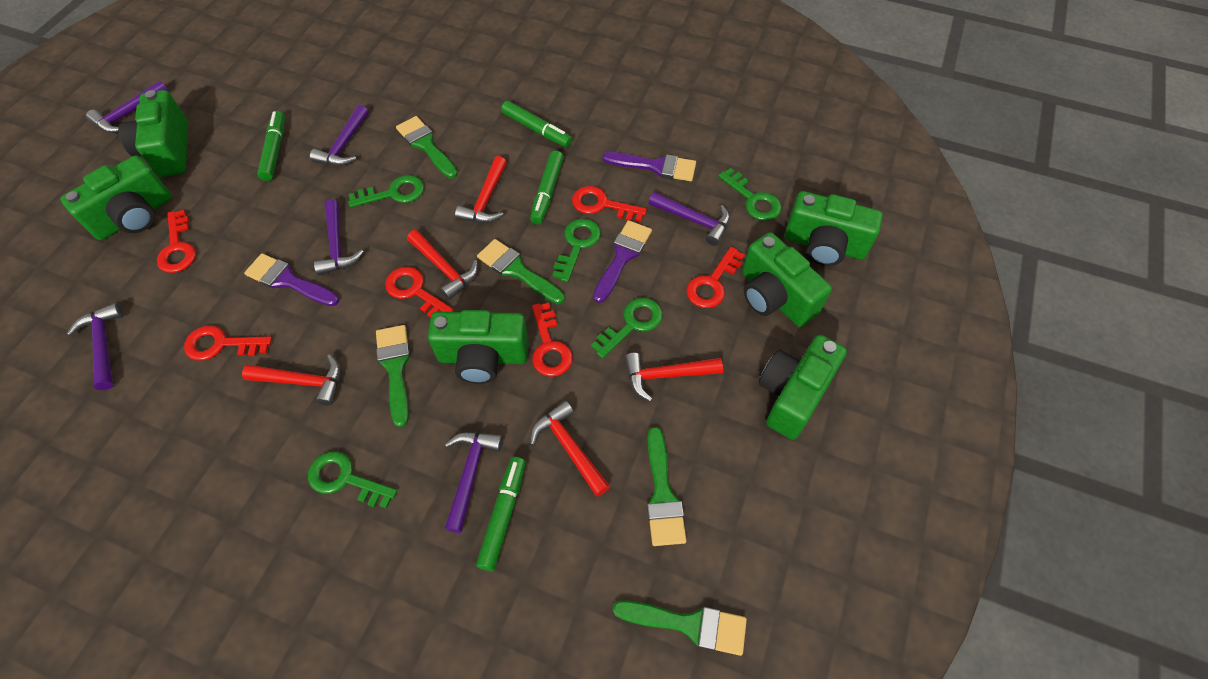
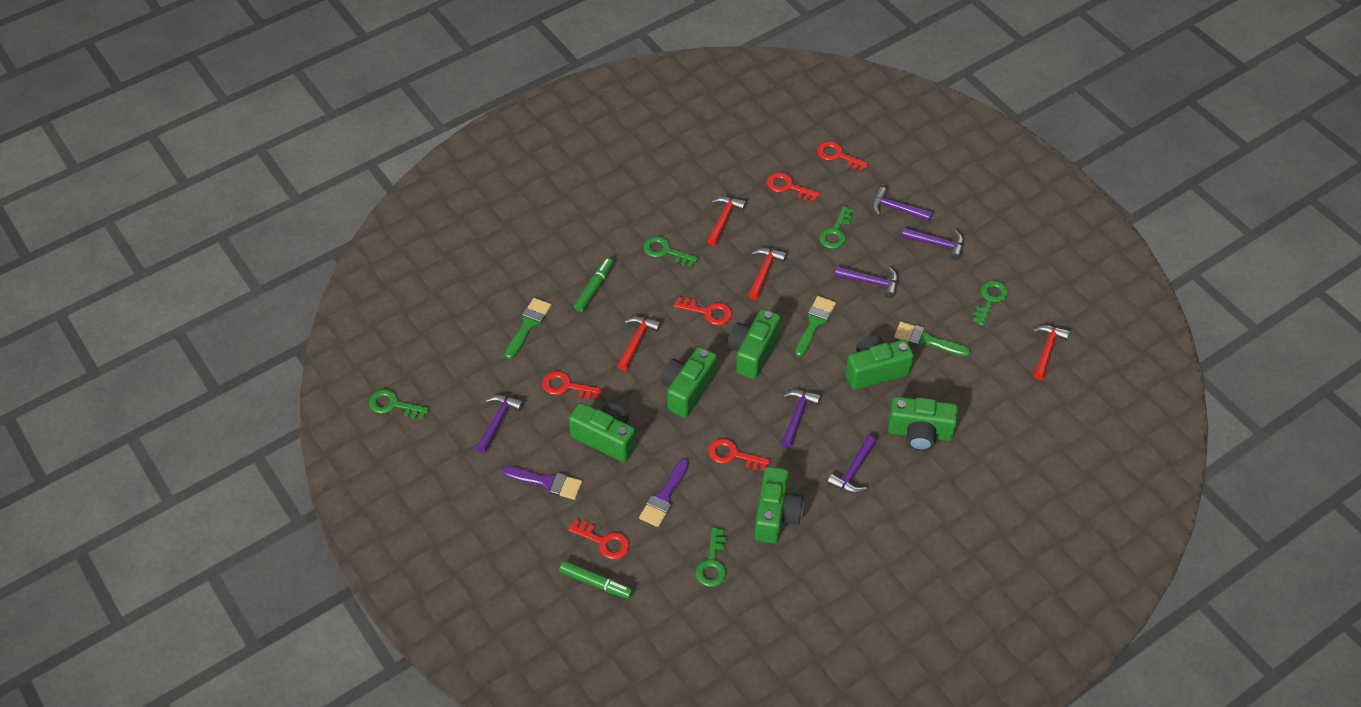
green brush: 5 -> 3
green marker: 4 -> 2
purple brush: 3 -> 2
red hammer: 5 -> 4

